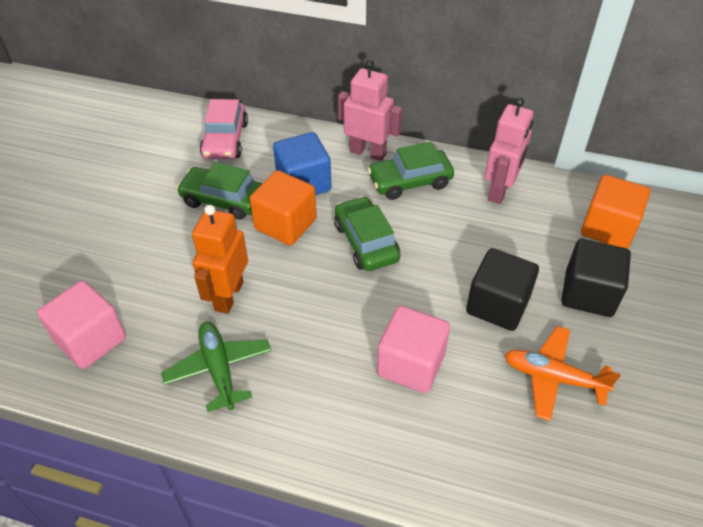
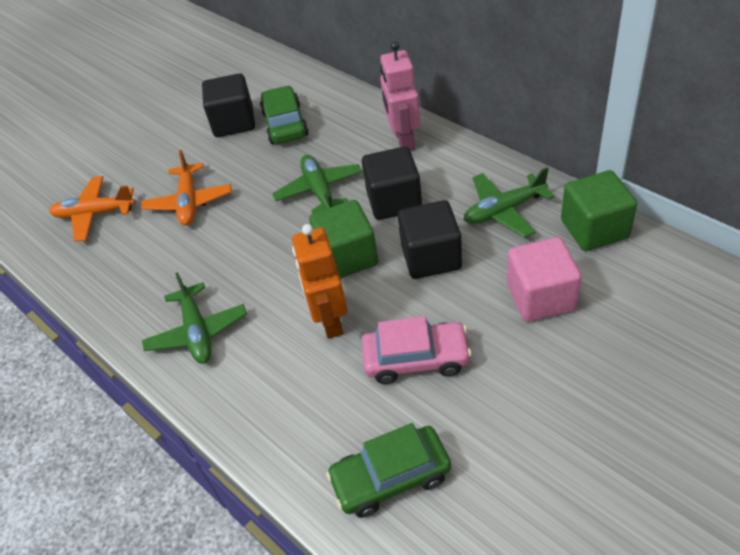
black cube: 2 -> 3
blue cube: 1 -> 0
green car: 3 -> 2
green cube: 0 -> 2
green plane: 1 -> 3
orange cube: 2 -> 0
orange plane: 1 -> 2
pink cube: 2 -> 1
pink robot: 2 -> 1

